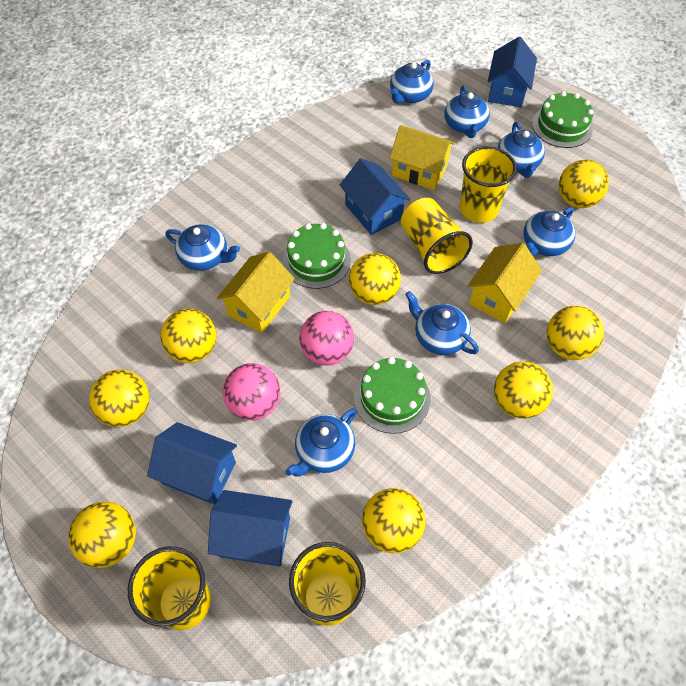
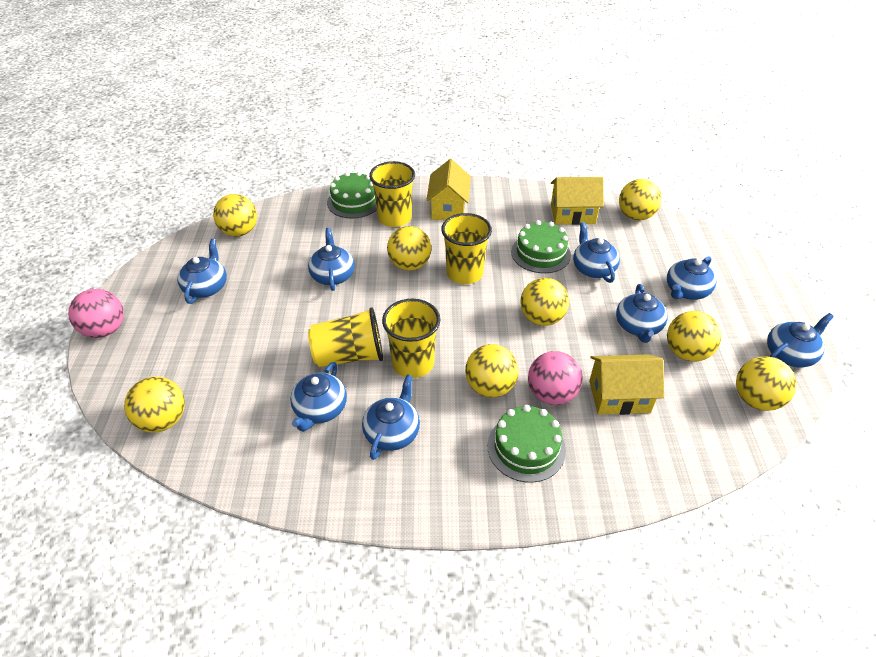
blue house: 4 -> 0
blue teapot: 7 -> 8

